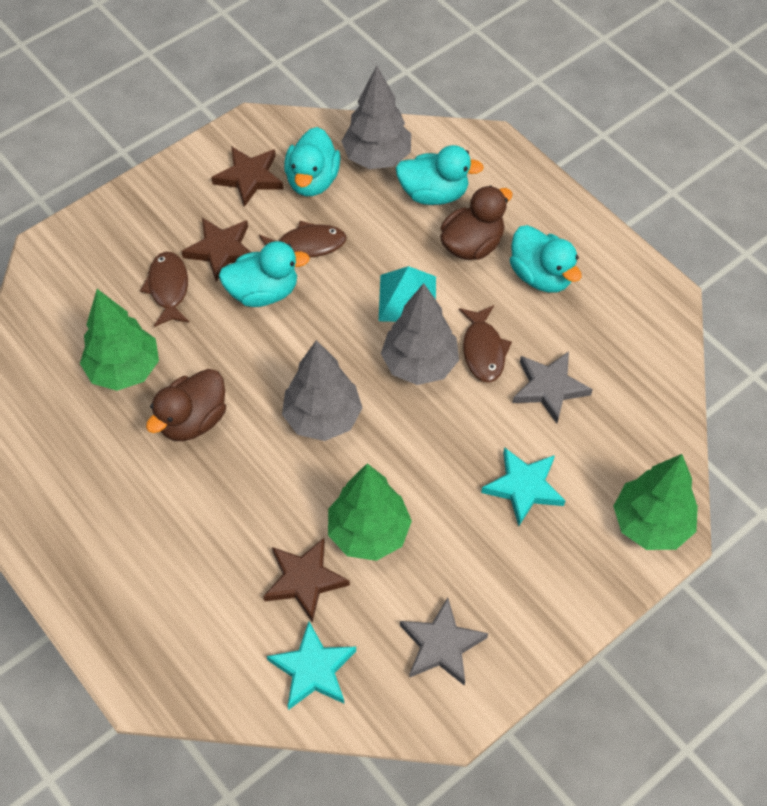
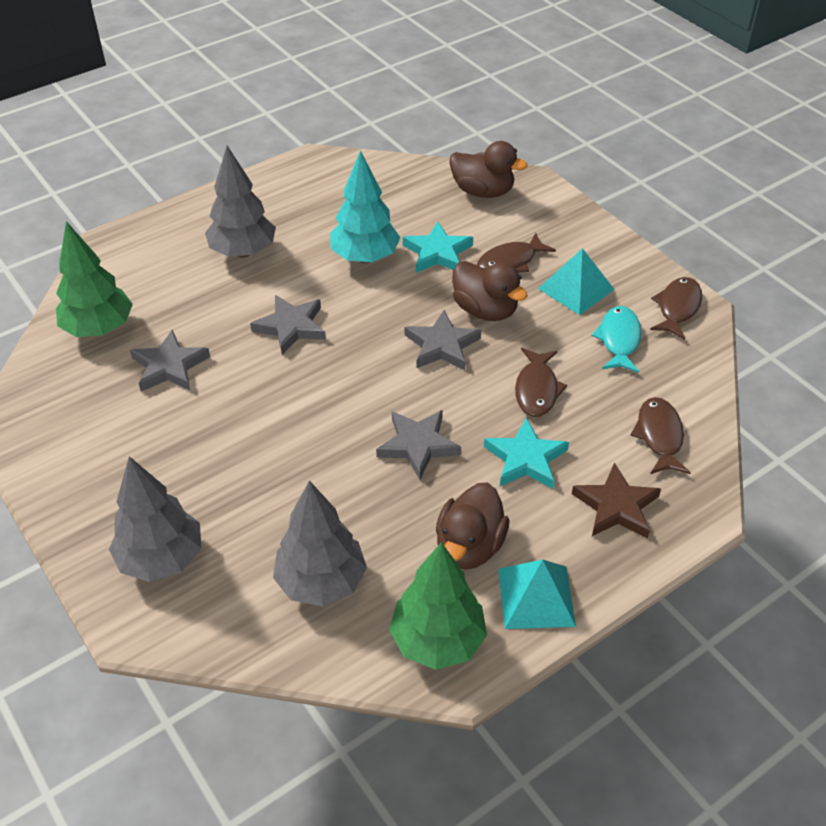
brown duck: 2 -> 3
brown fish: 3 -> 4
brown star: 3 -> 1
green tree: 3 -> 2
grey star: 2 -> 4
turquoise duck: 4 -> 0
turquoise fish: 0 -> 1
turquoise pyramid: 1 -> 2
turquoise tree: 0 -> 1

